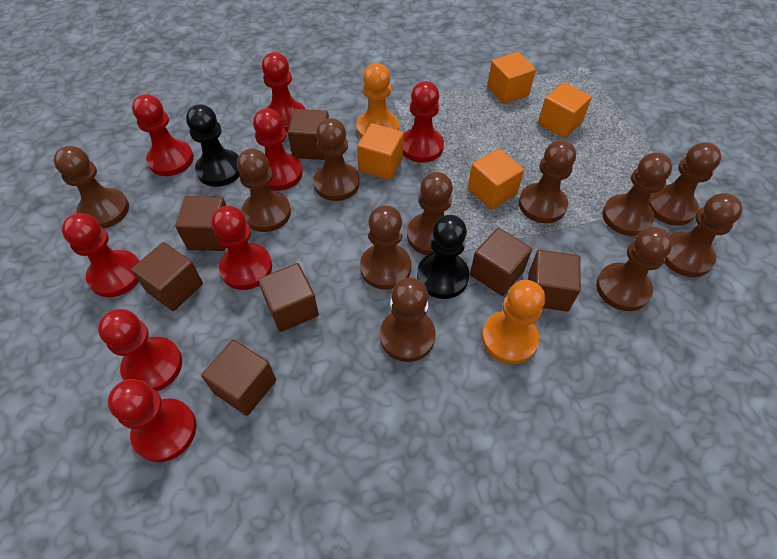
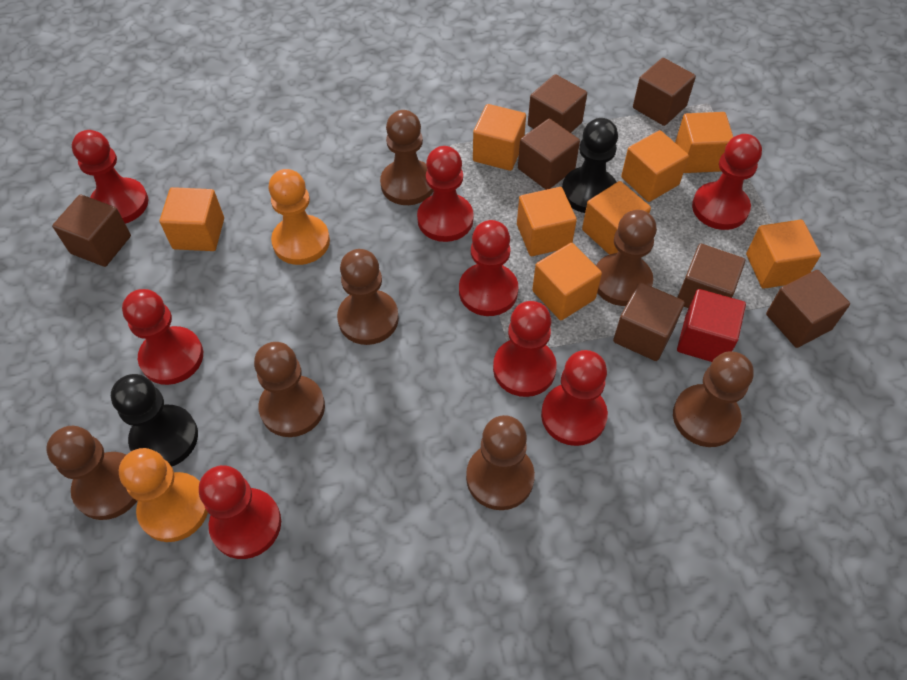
brown pawn: 11 -> 7
orange cube: 4 -> 8
red cube: 0 -> 1

